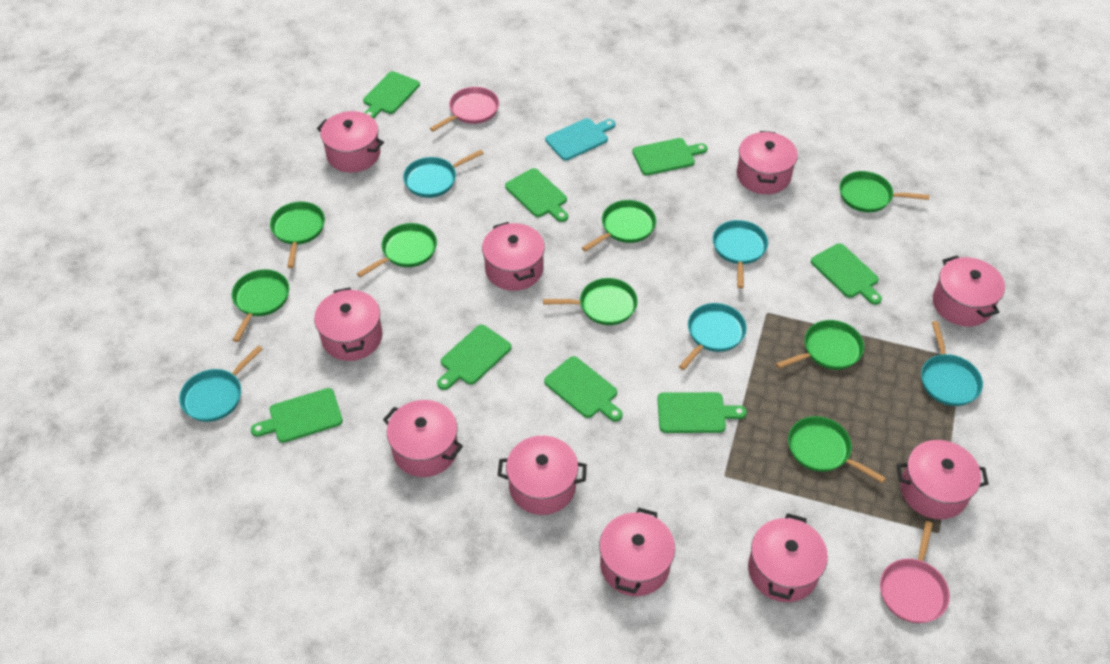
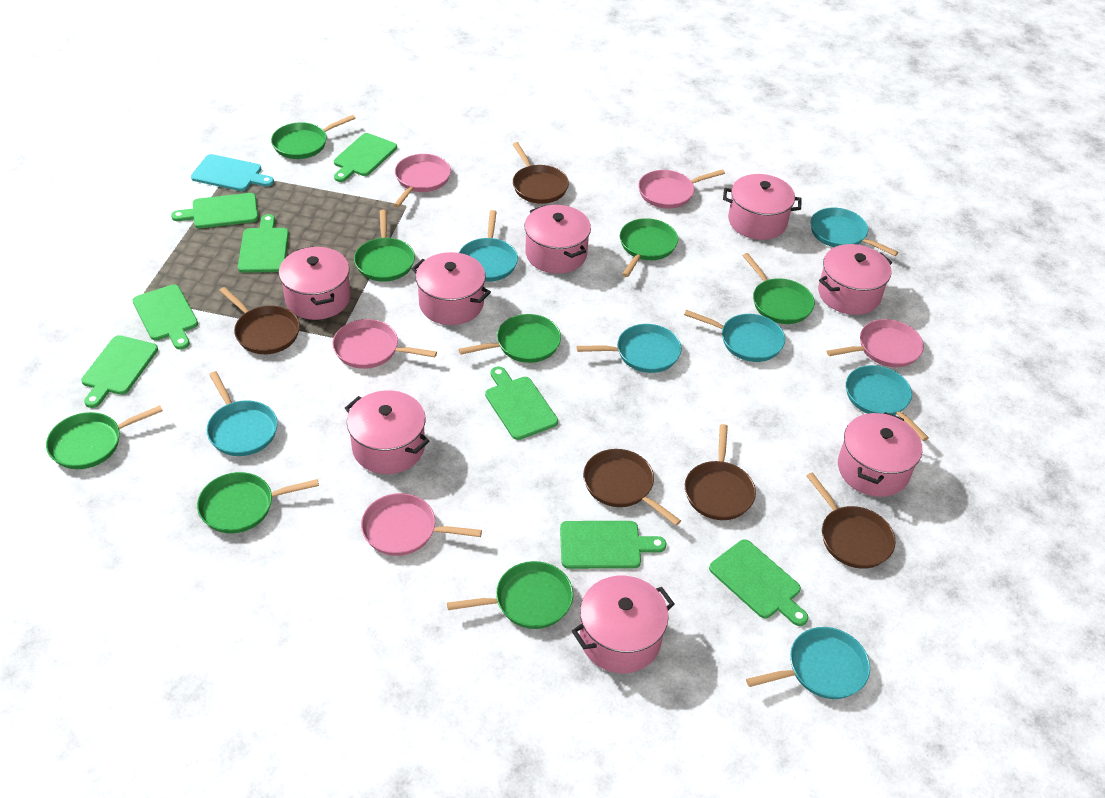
brown pan: 0 -> 5
pink pan: 2 -> 5
pink pot: 10 -> 8
turquoise pan: 5 -> 7

